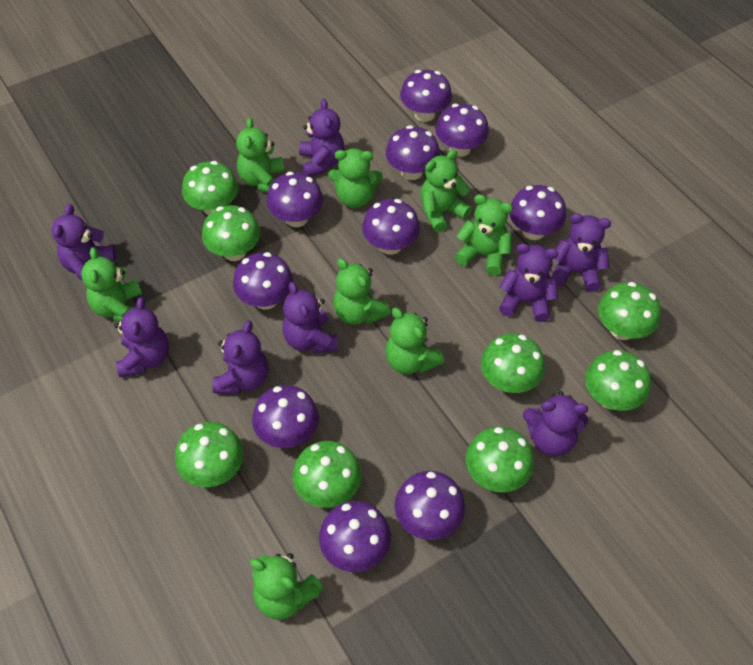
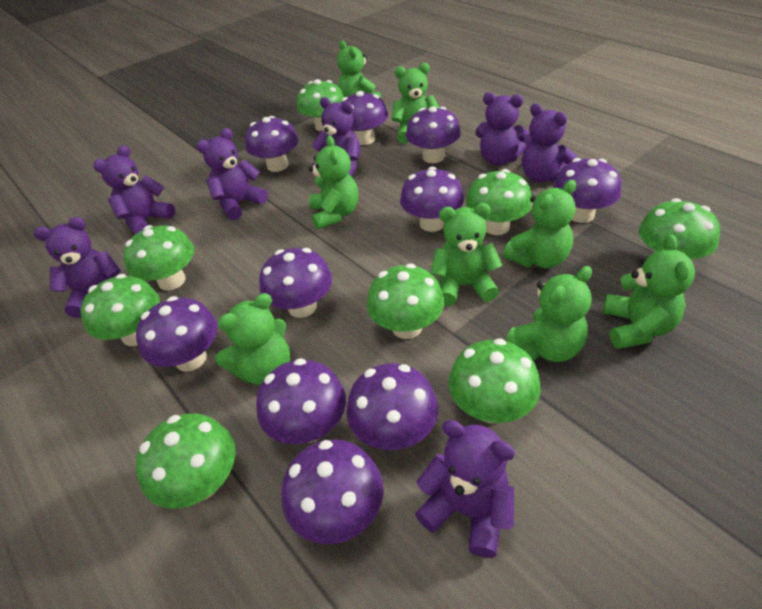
purple teddy bear: 8 -> 7

